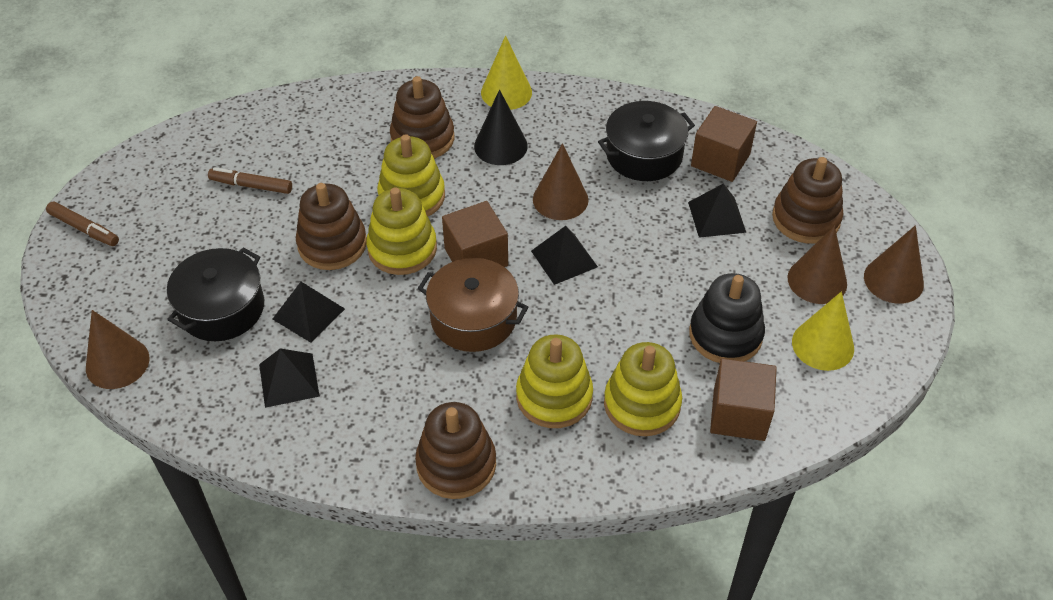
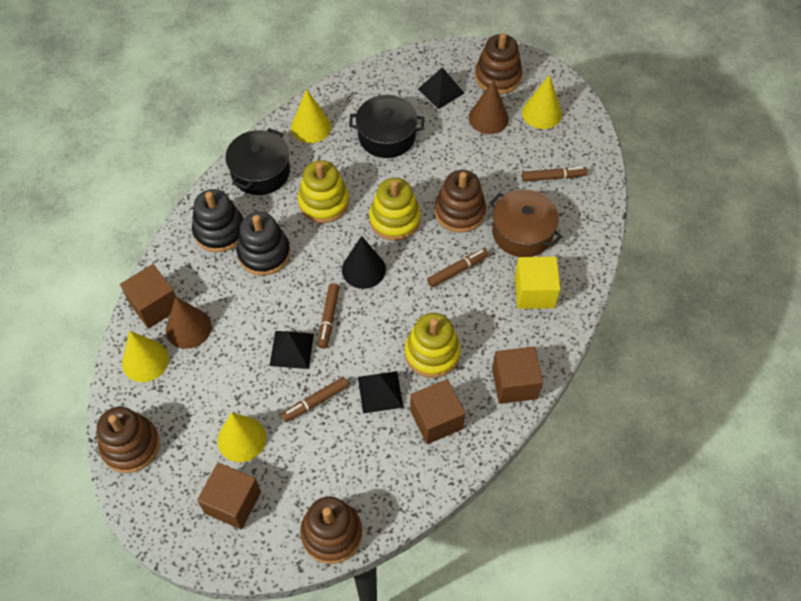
black pyramid: 4 -> 3
black stacking toy: 1 -> 2
brown cone: 4 -> 2
brown cube: 3 -> 4
brown marker: 2 -> 4
yellow cone: 2 -> 4
yellow cube: 0 -> 1
yellow stacking toy: 4 -> 3

